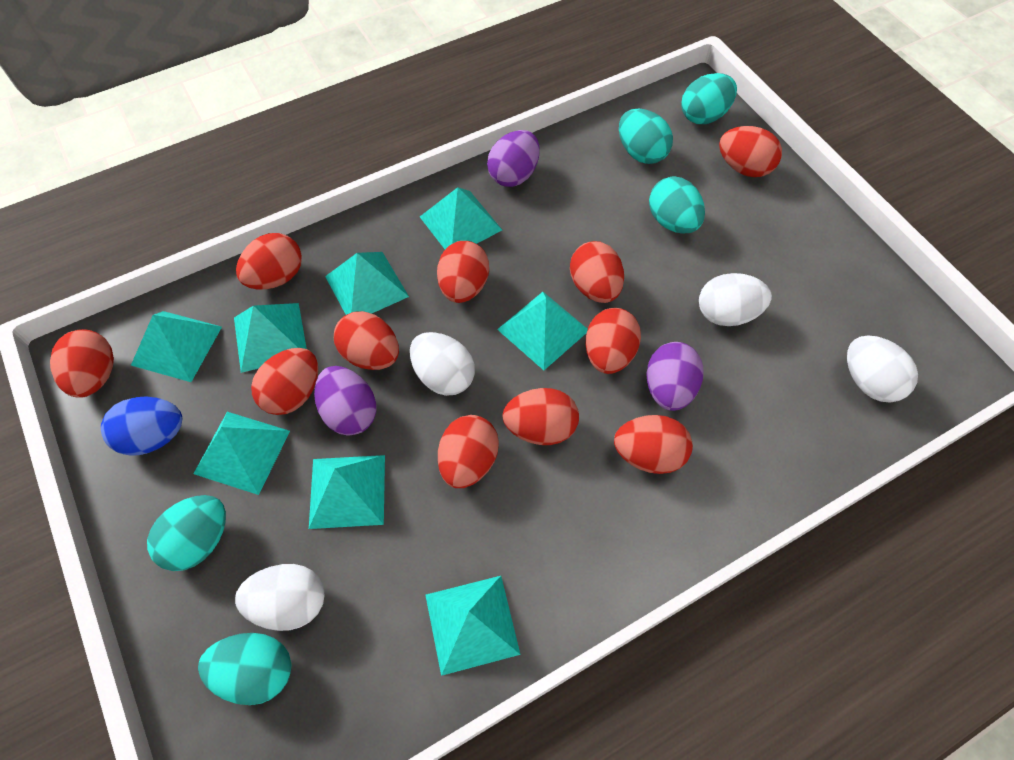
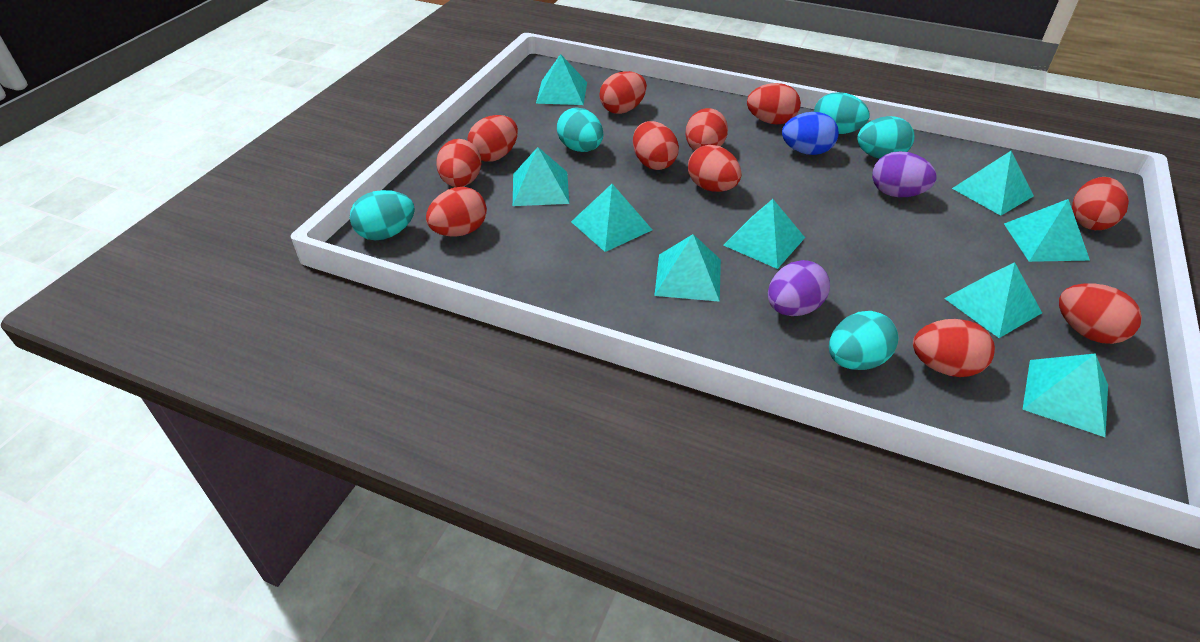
purple egg: 3 -> 2
turquoise pyramid: 8 -> 9
white egg: 4 -> 0

